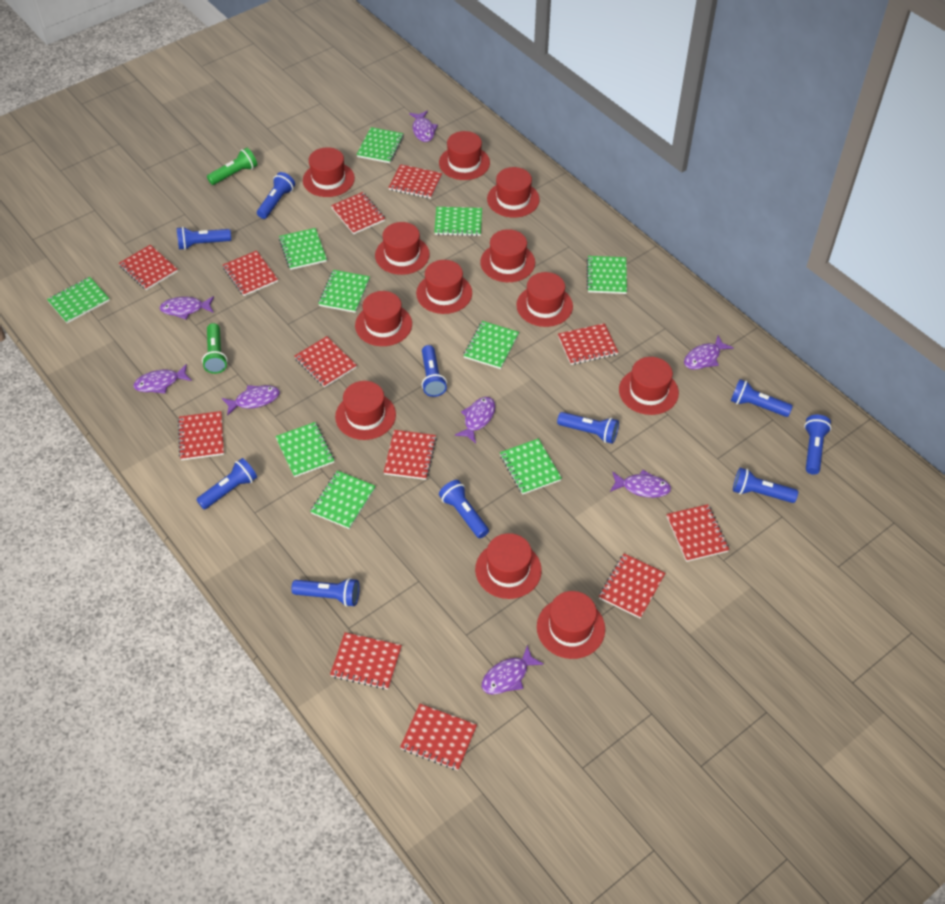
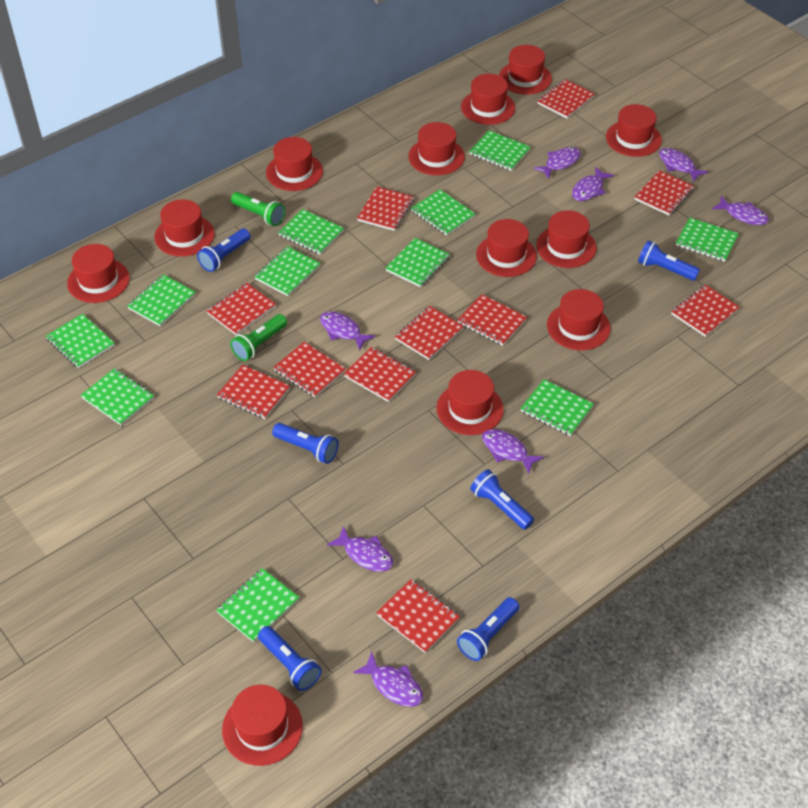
blue flashlight: 10 -> 6
green notebook: 10 -> 11
red notebook: 12 -> 11

